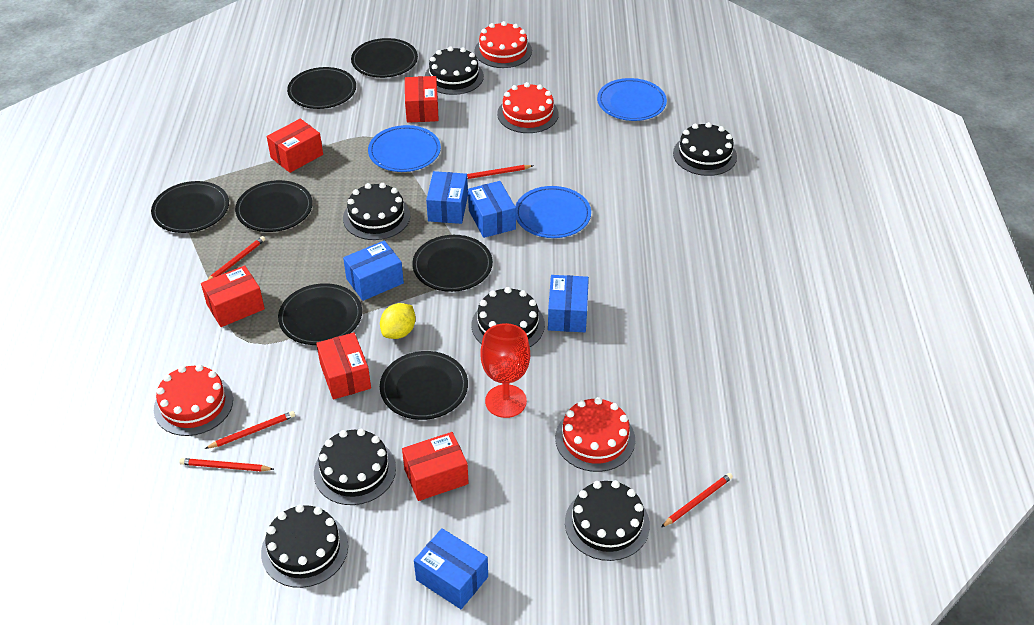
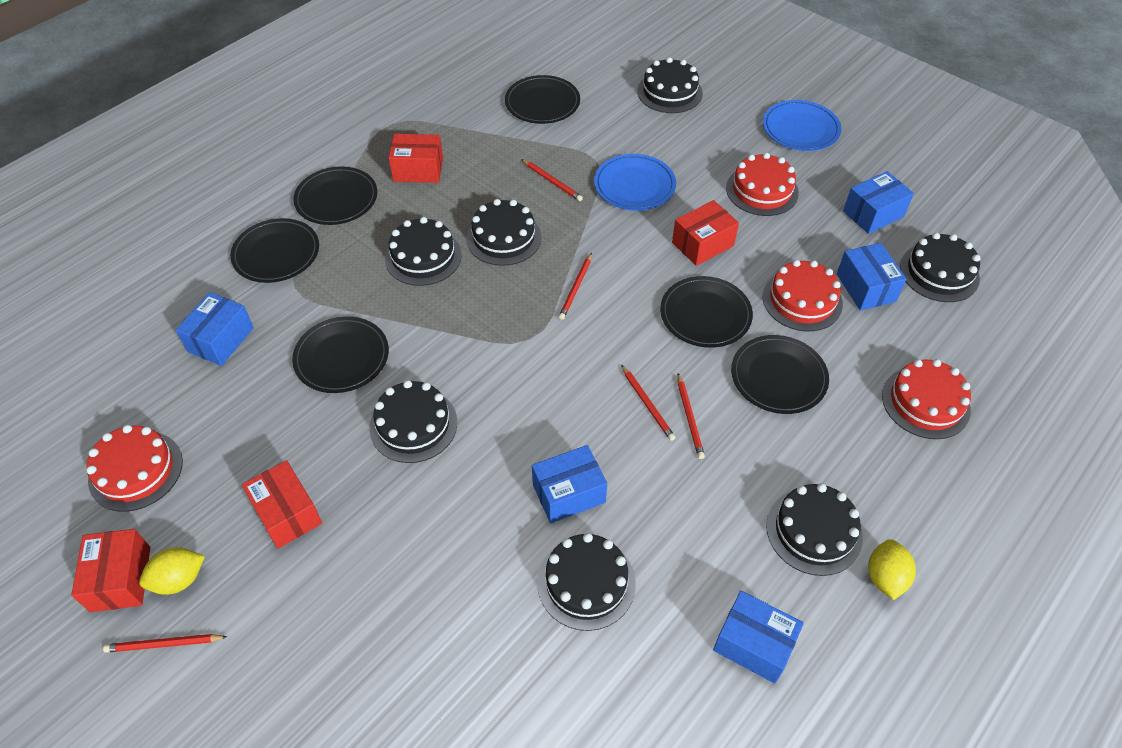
black plate: 7 -> 6
blue plate: 3 -> 2
red box: 5 -> 4
red goblet: 1 -> 0
yellow lemon: 1 -> 2

